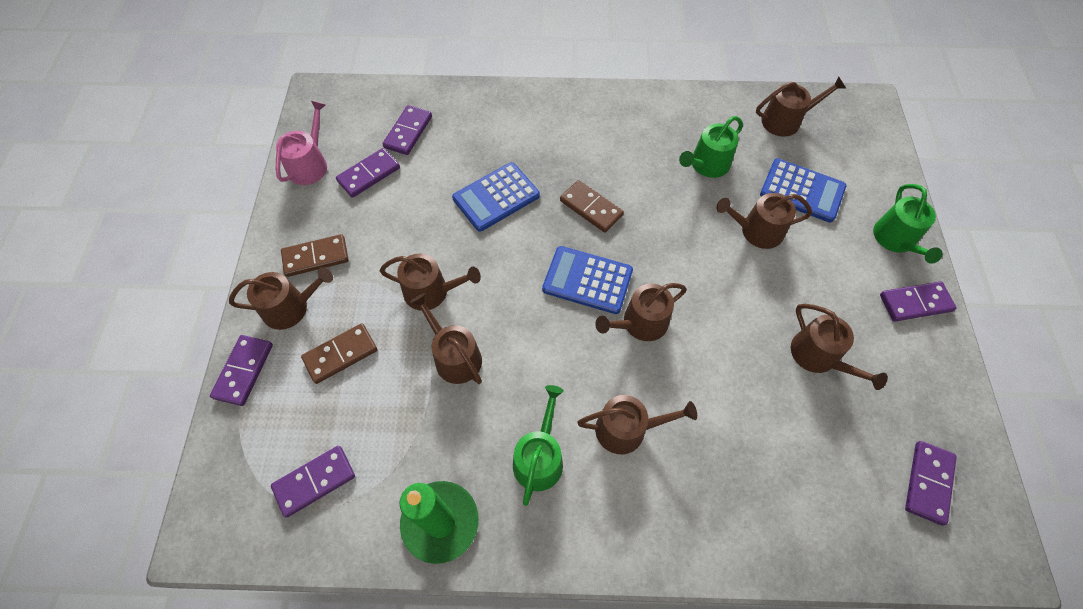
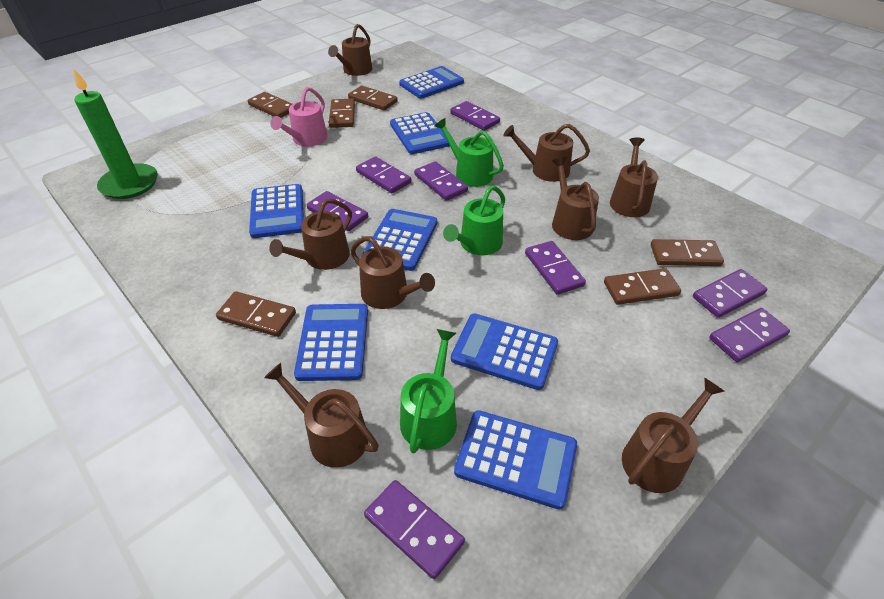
blue calculator: 3 -> 7
brown domino: 3 -> 6
purple domino: 6 -> 8

